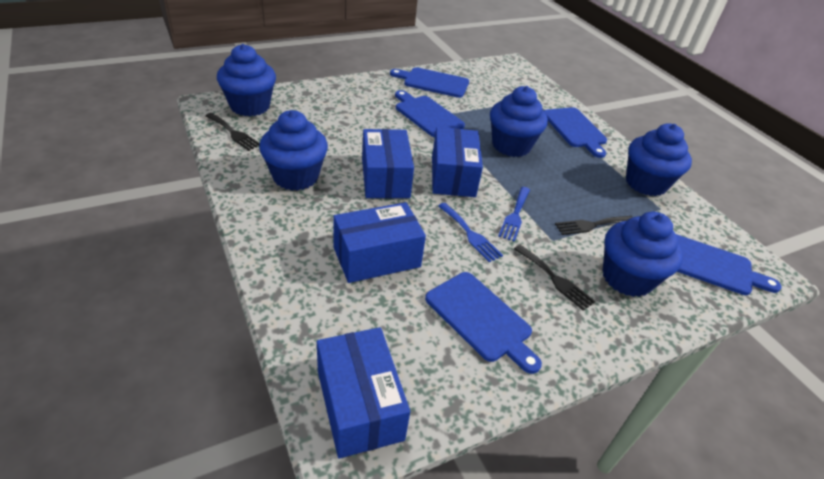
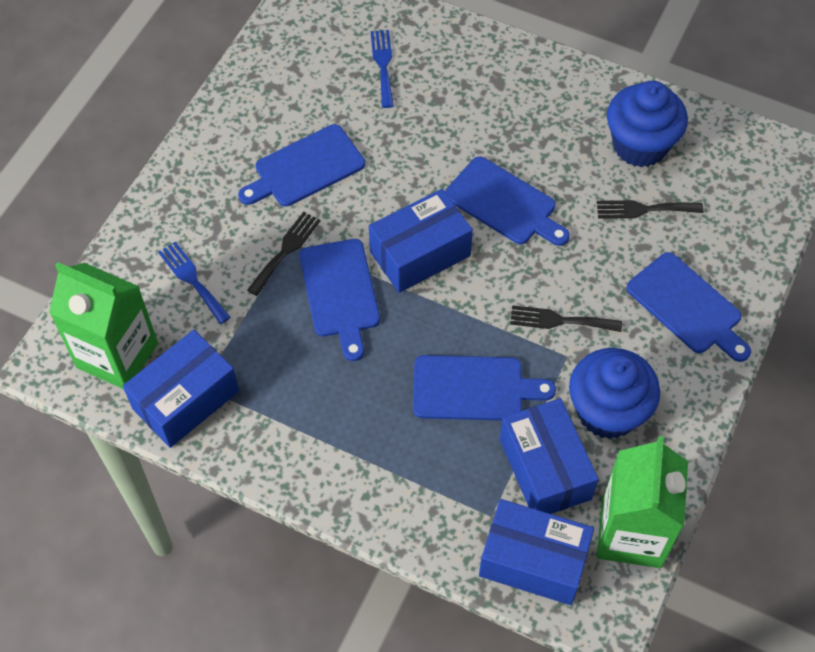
blue cupcake: 5 -> 2
green carton: 0 -> 2

